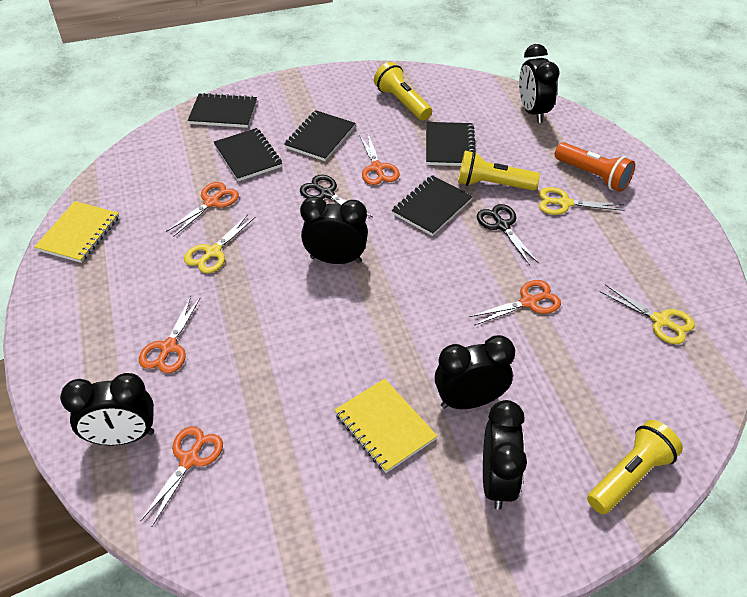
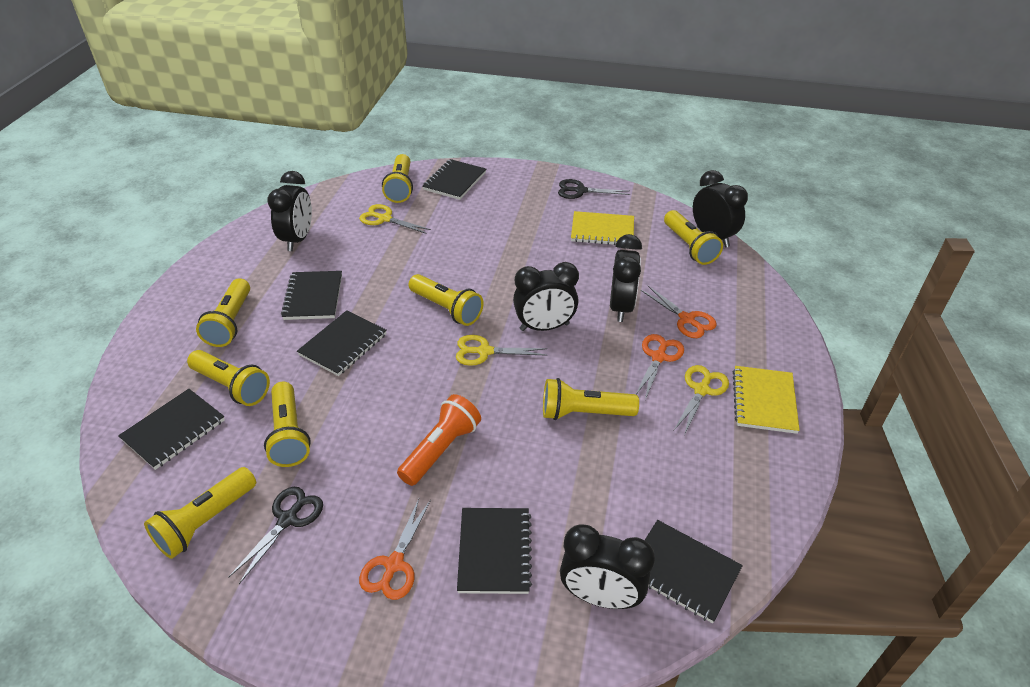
black notebook: 5 -> 6
orange scissors: 5 -> 3
yellow flashlight: 3 -> 8

